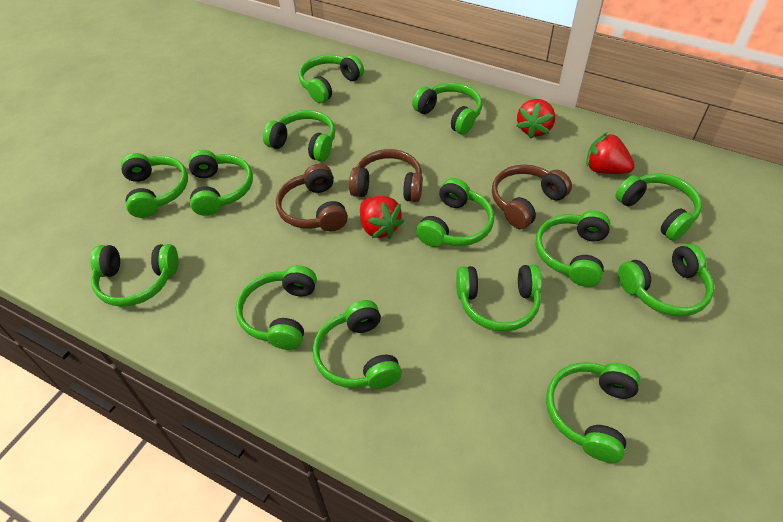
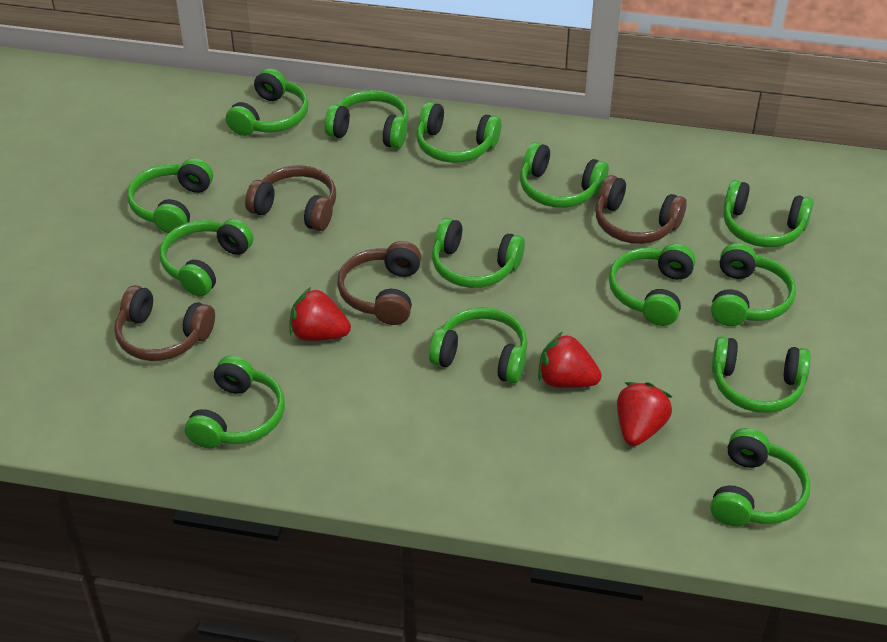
brown headphones: 3 -> 4

